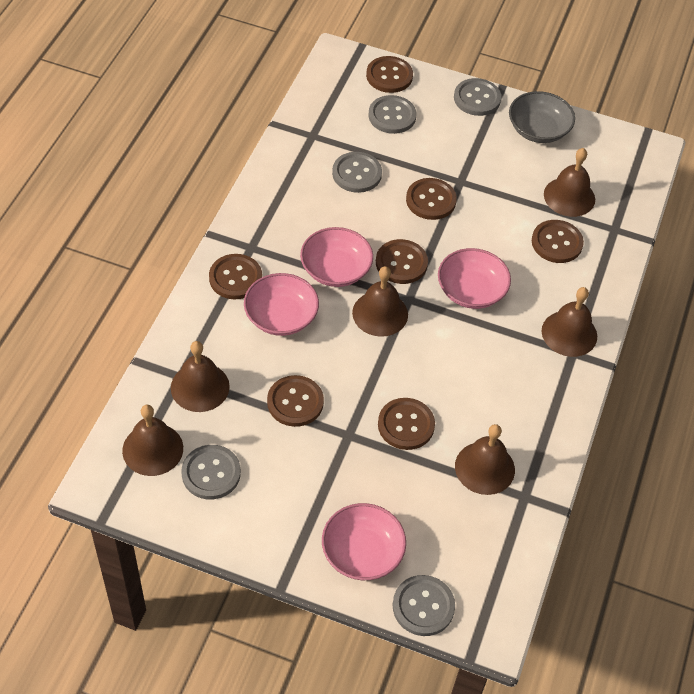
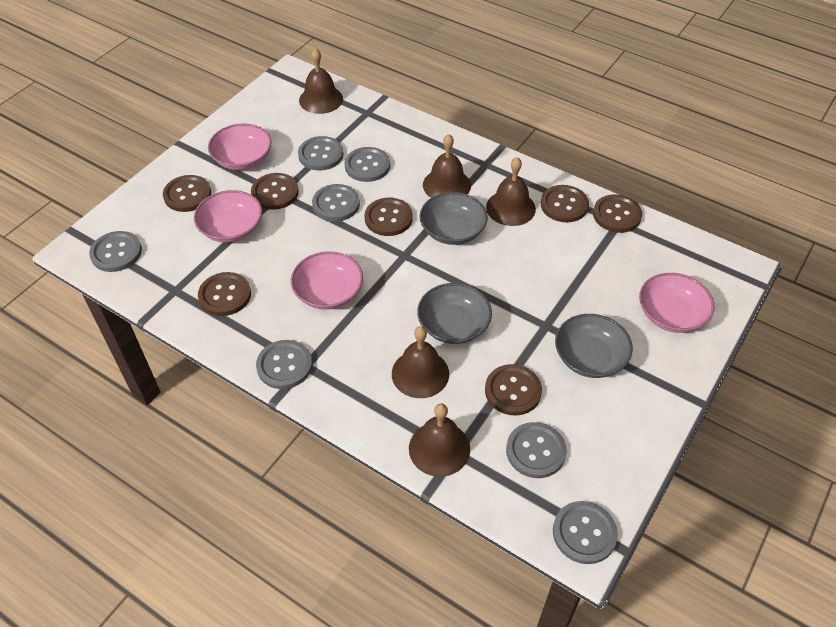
brown bell: 6 -> 5
grey bowl: 1 -> 3
grey button: 5 -> 7

